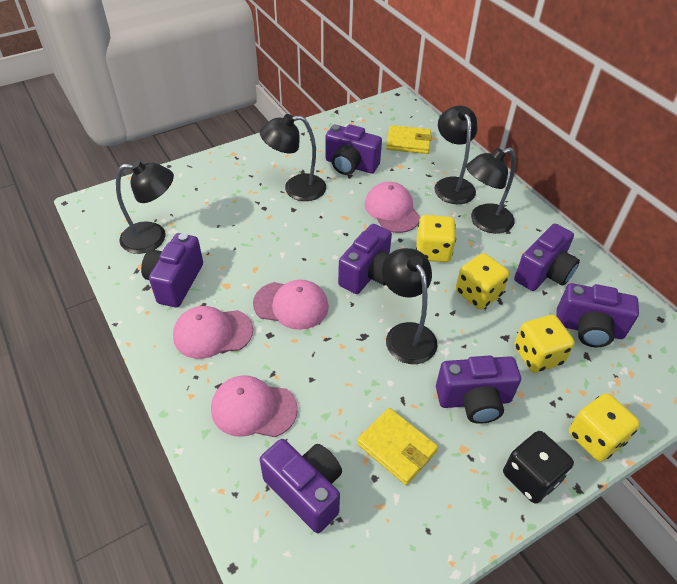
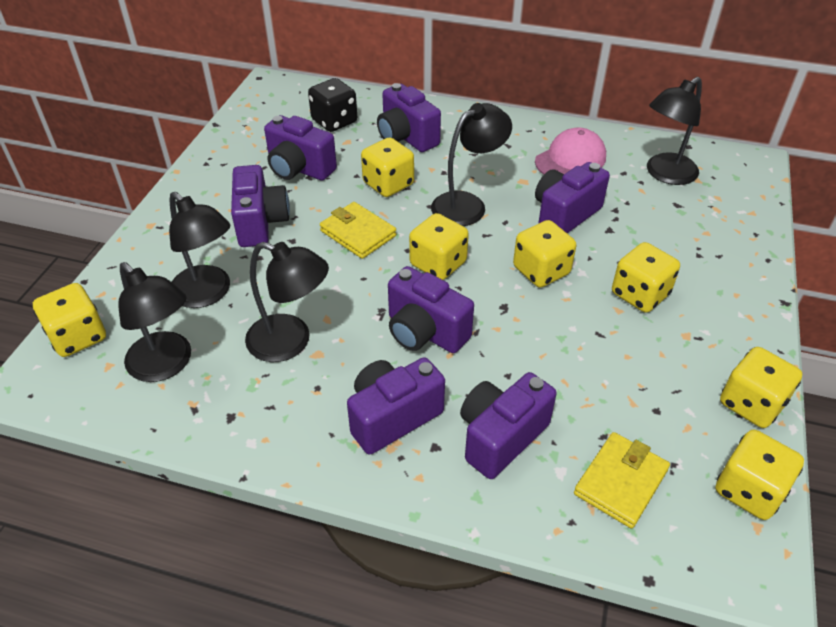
pink cap: 4 -> 1
yellow dice: 4 -> 7

